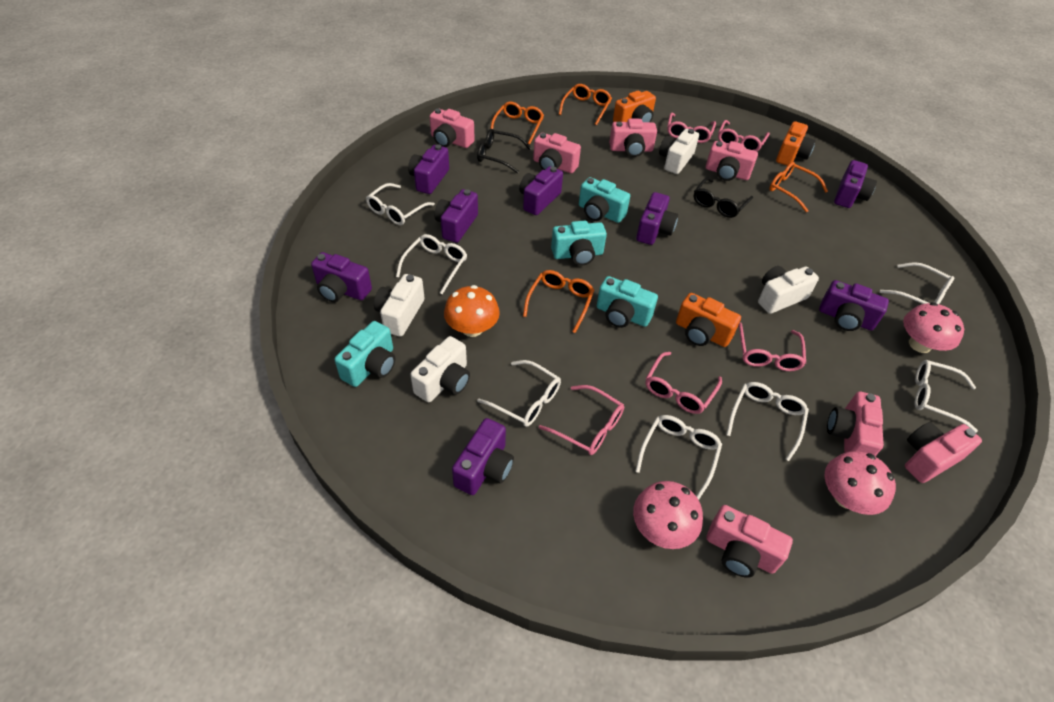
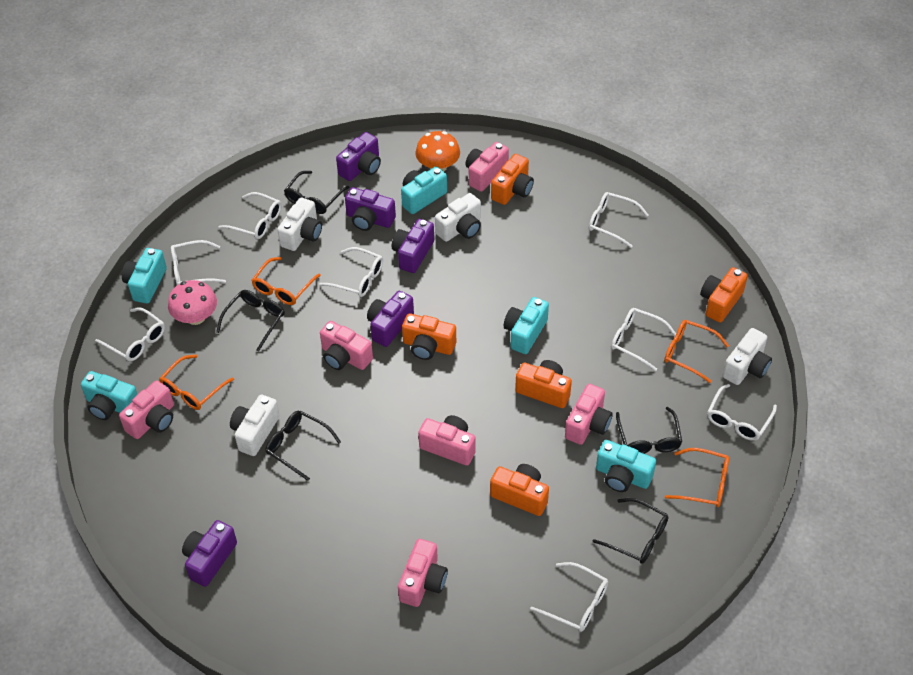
black glasses: 2 -> 5
orange camera: 3 -> 5
pink camera: 7 -> 6
pink glasses: 5 -> 0
pink mushroom: 3 -> 1
purple camera: 8 -> 5
turquoise camera: 4 -> 5
white glasses: 7 -> 8

